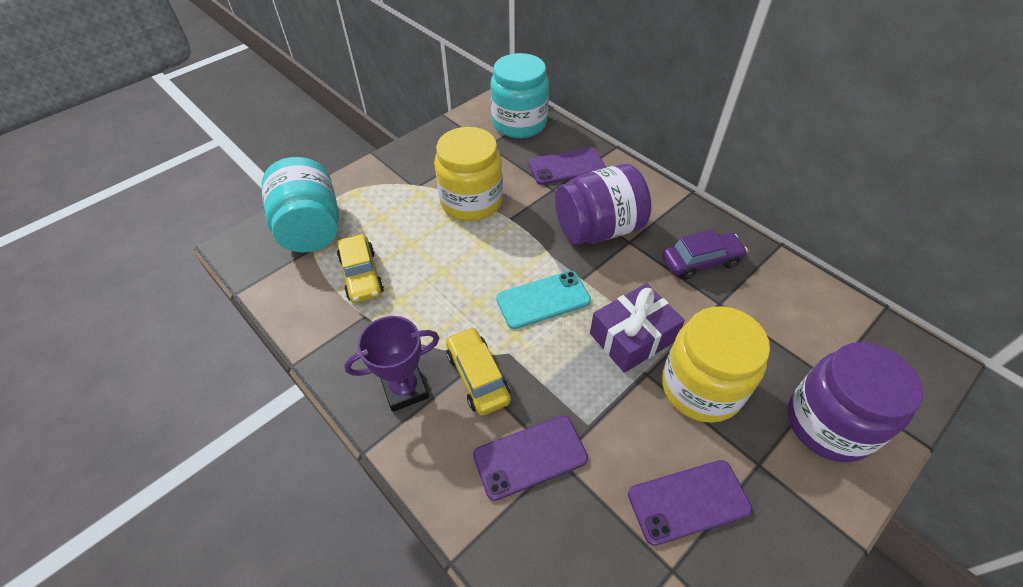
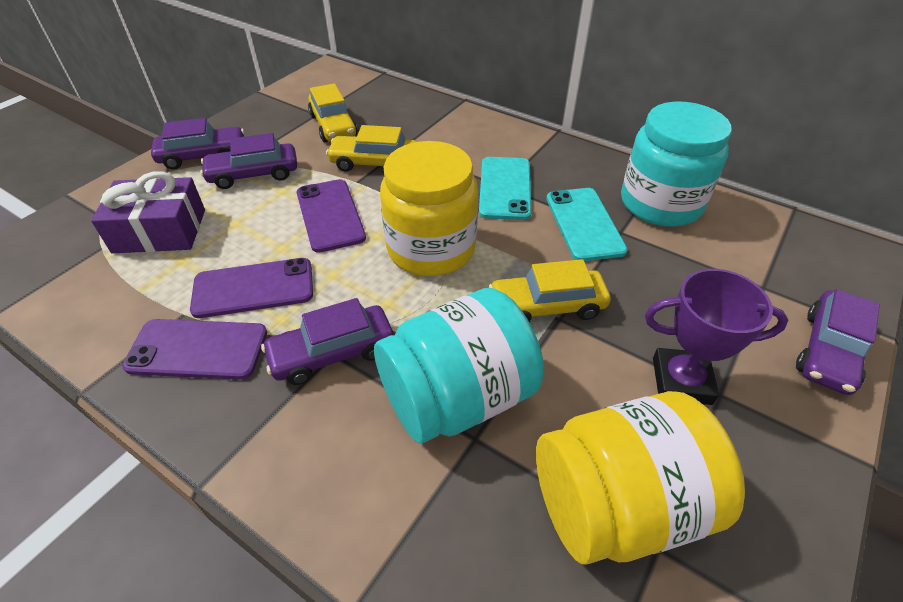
purple car: 1 -> 4
purple jar: 2 -> 0
turquoise phone: 1 -> 2
yellow car: 2 -> 3

